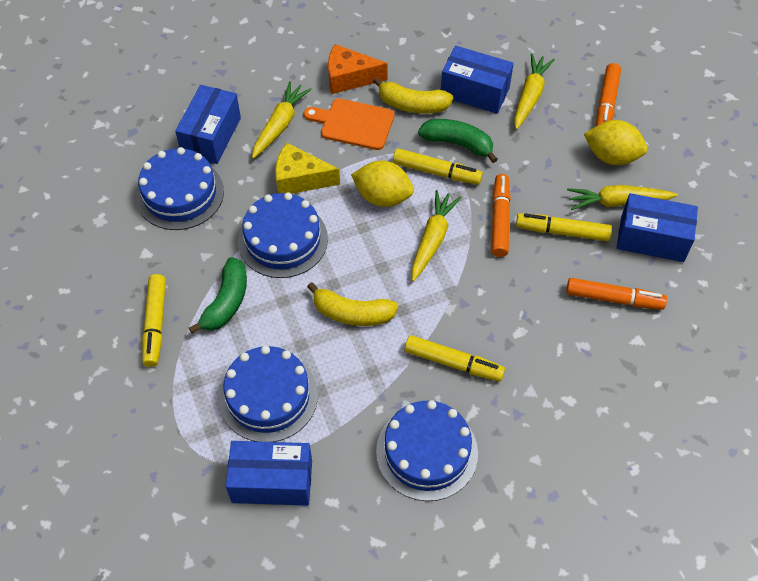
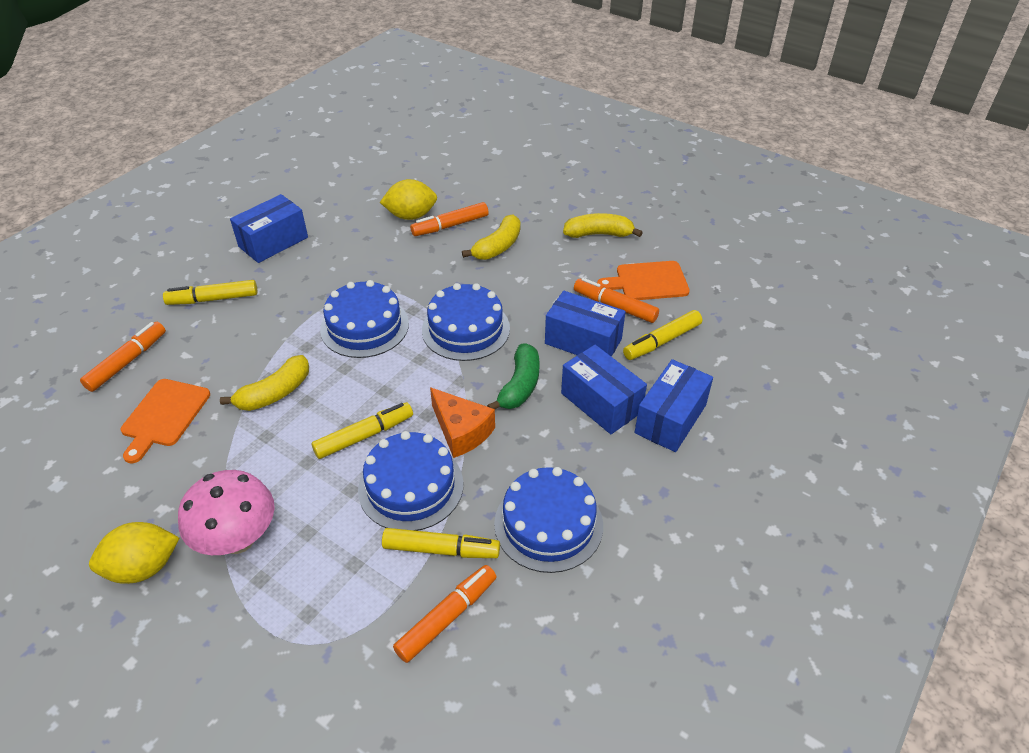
green banana: 2 -> 1
orange cutting board: 1 -> 2
orange marker: 3 -> 4
pink mushroom: 0 -> 1
yellow banana: 2 -> 3
yellow carrot: 4 -> 0
yellow cheese: 1 -> 0

